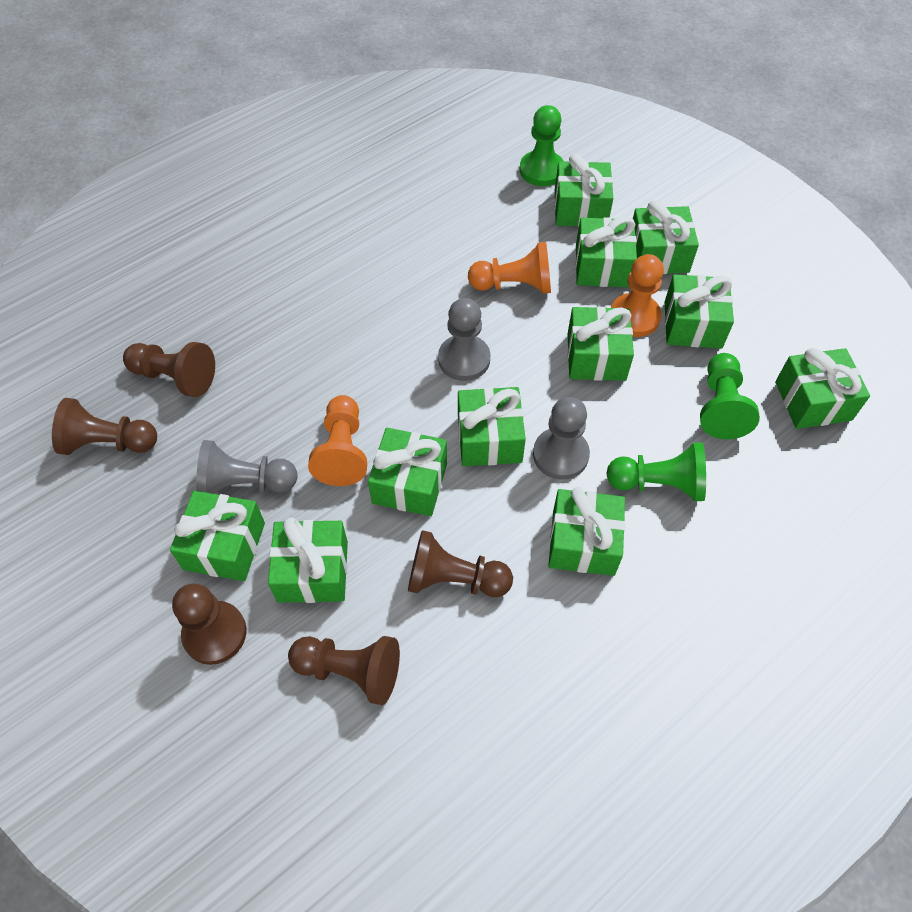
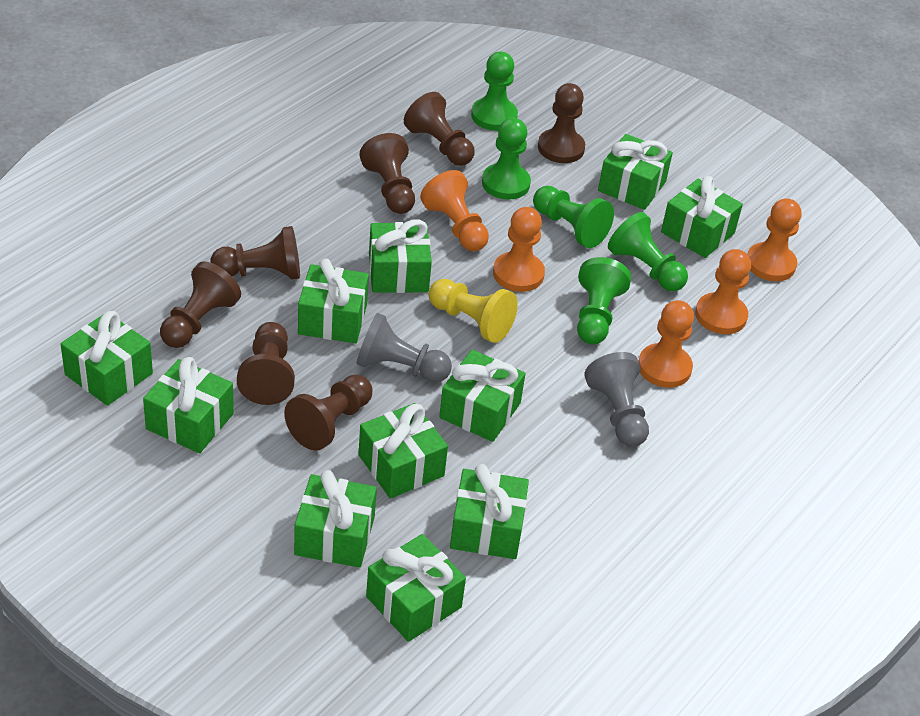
brown pawn: 5 -> 7
green pawn: 3 -> 5
grey pawn: 3 -> 2
orange pawn: 3 -> 5
yellow pawn: 0 -> 1

